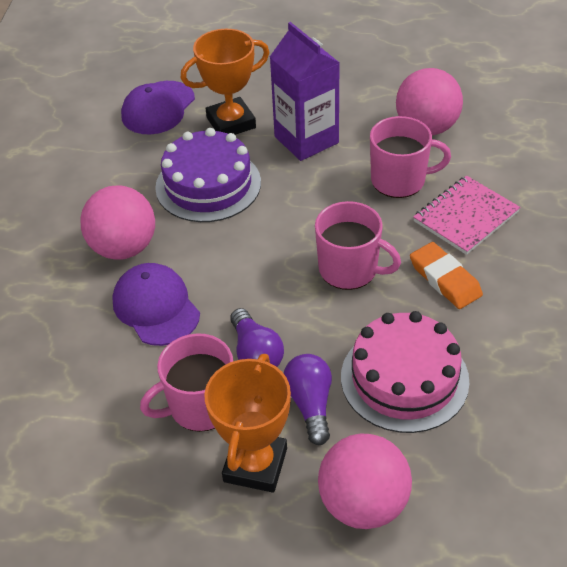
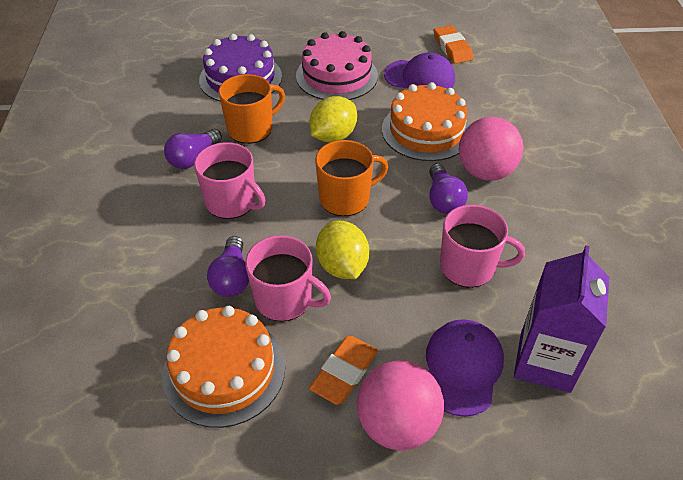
orange cake: 0 -> 2
orange eraser: 1 -> 2
orange mug: 0 -> 2
orange trophy: 2 -> 0
pink ball: 3 -> 2
pink notebook: 1 -> 0
purple light bulb: 2 -> 3
yellow lemon: 0 -> 2

